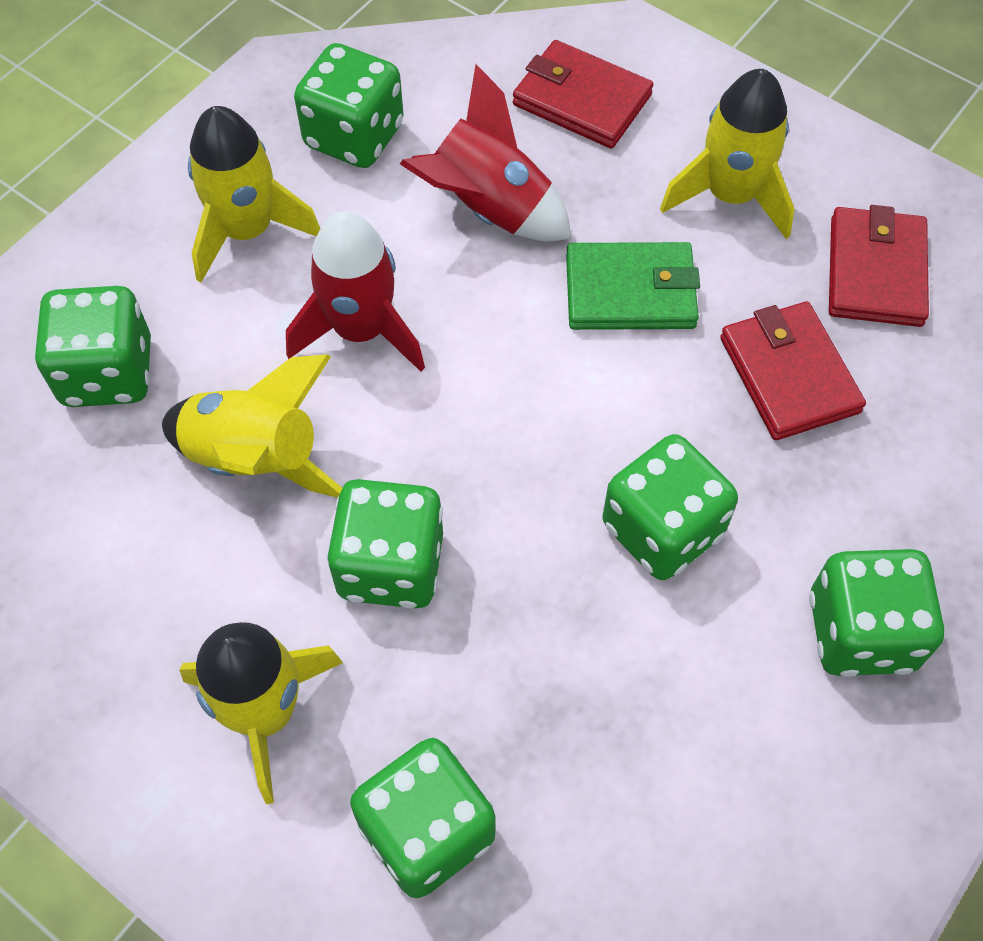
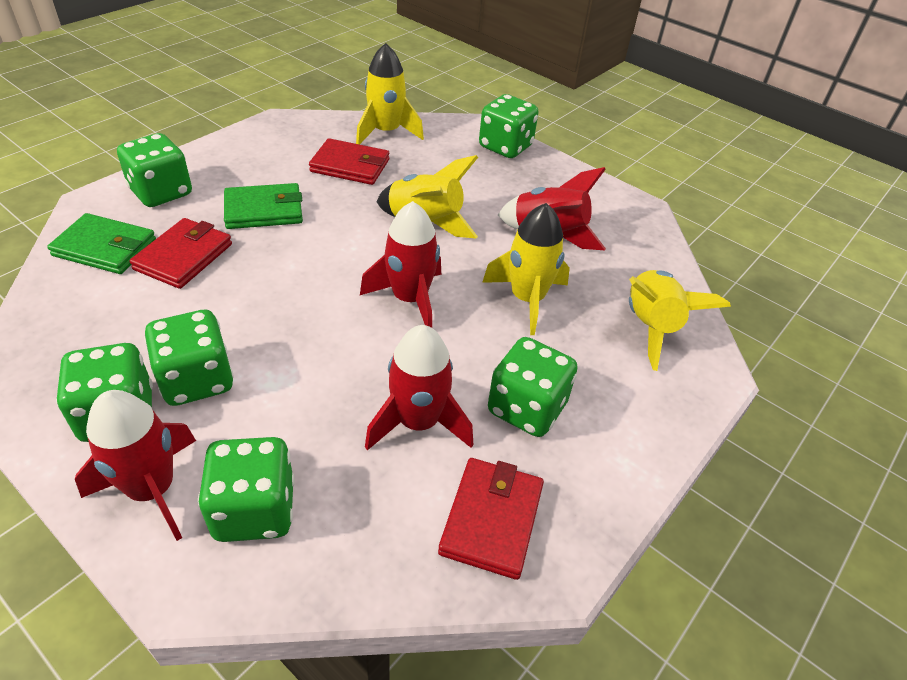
green wallet: 1 -> 2
red rocket: 2 -> 4

